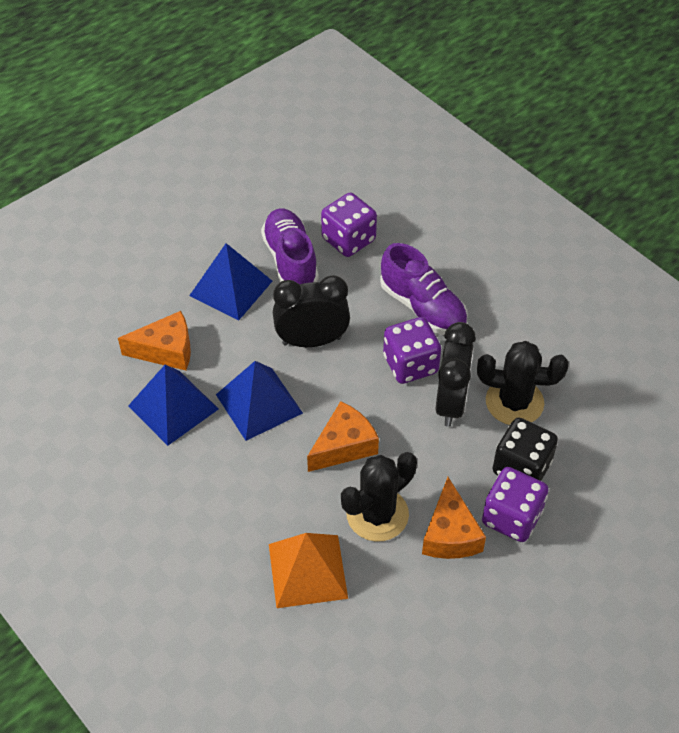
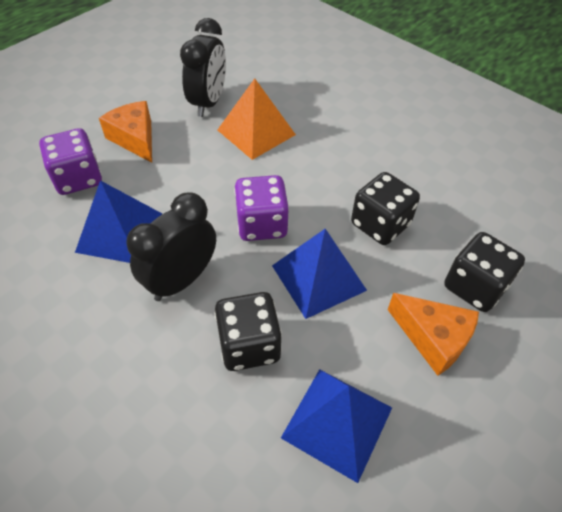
black cactus: 2 -> 0
black dice: 1 -> 3
orange cheese: 3 -> 2
purple dice: 3 -> 2
purple shoe: 2 -> 0

